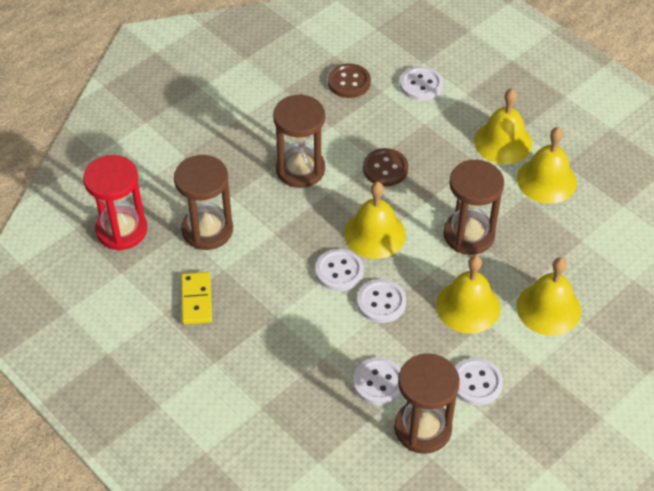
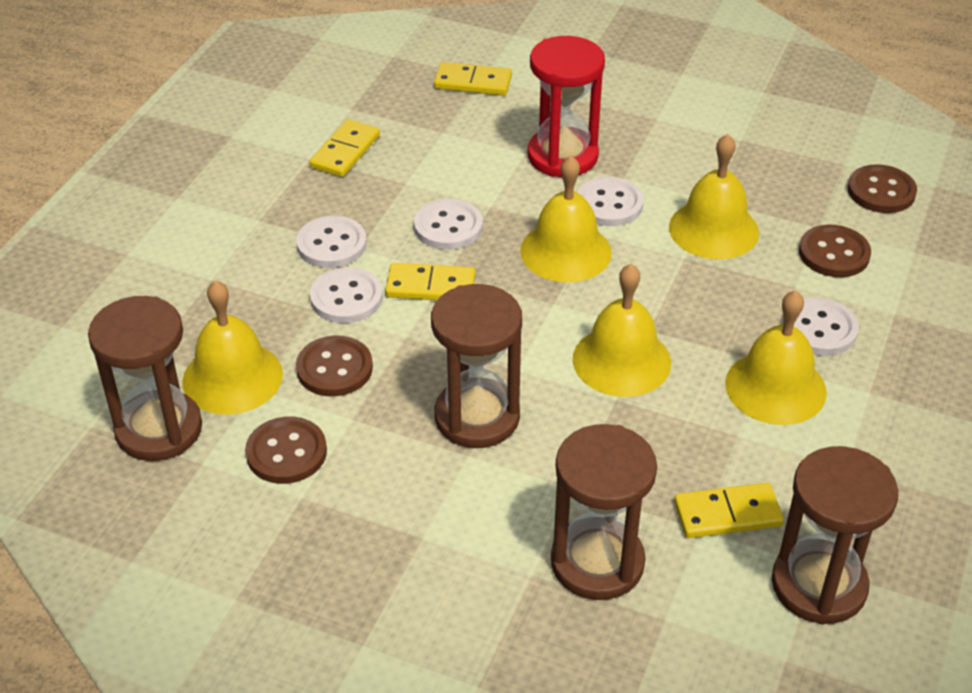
brown button: 2 -> 4
yellow domino: 1 -> 4

